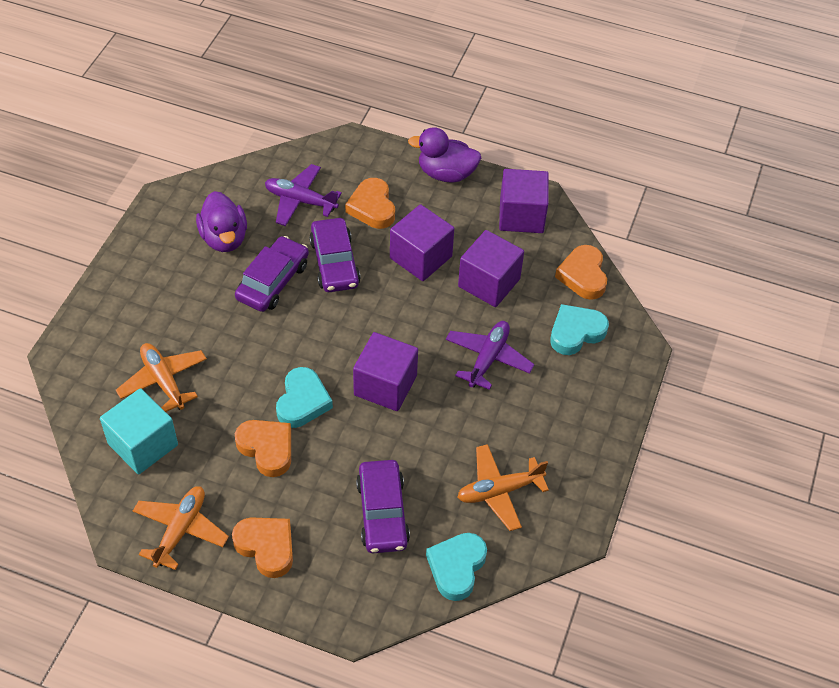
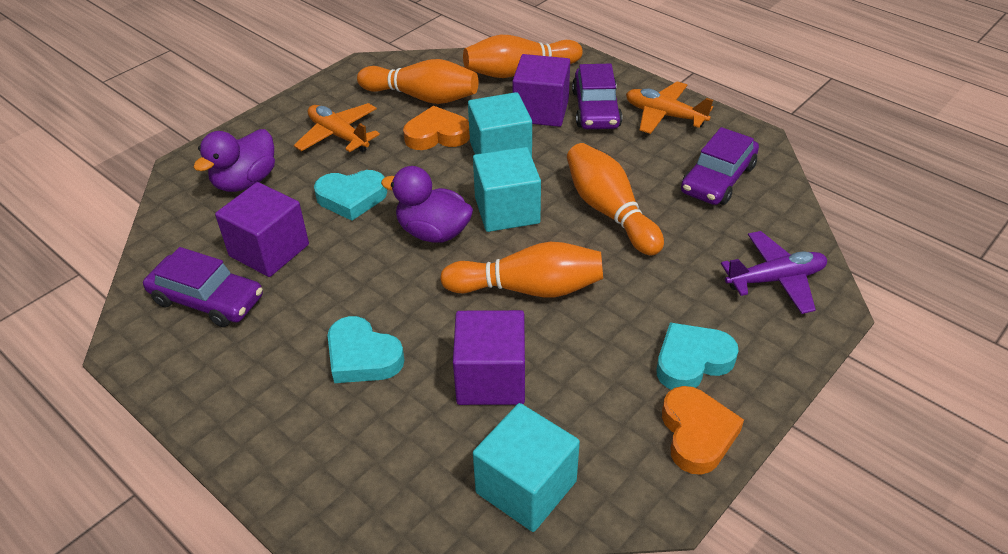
orange bowling pin: 0 -> 4
orange heart: 4 -> 2
orange plane: 3 -> 2
purple cube: 4 -> 3
purple plane: 2 -> 1
turquoise cube: 1 -> 3

